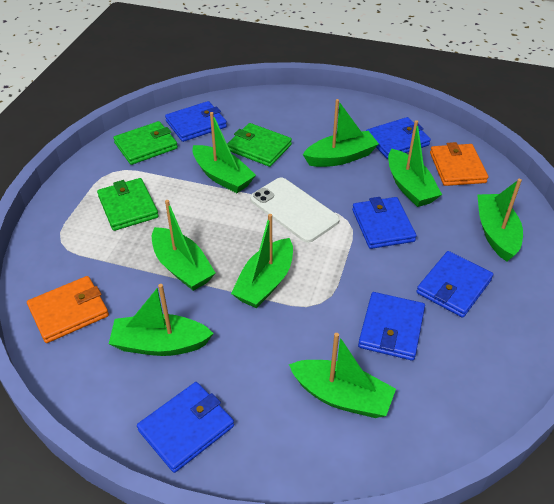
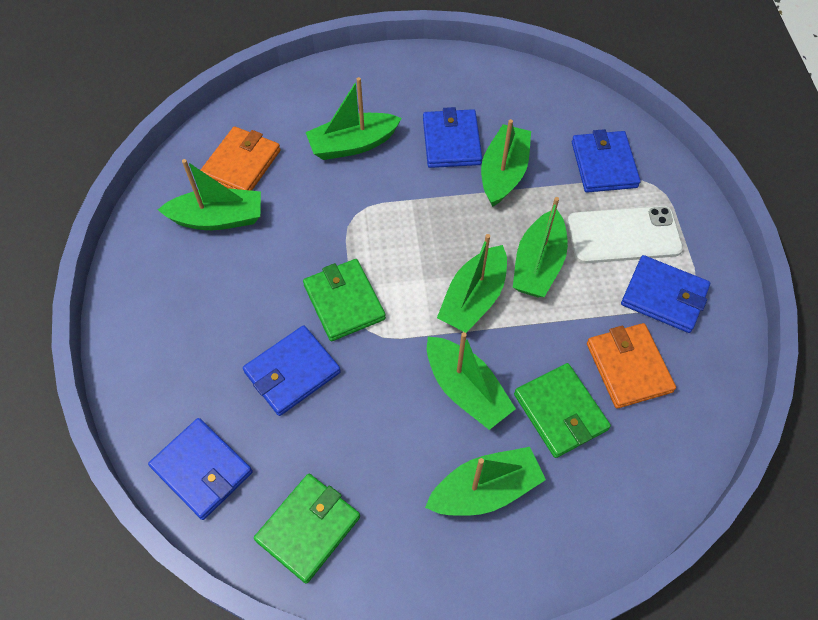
blue wallet: 6 -> 5
green boat: 8 -> 7

